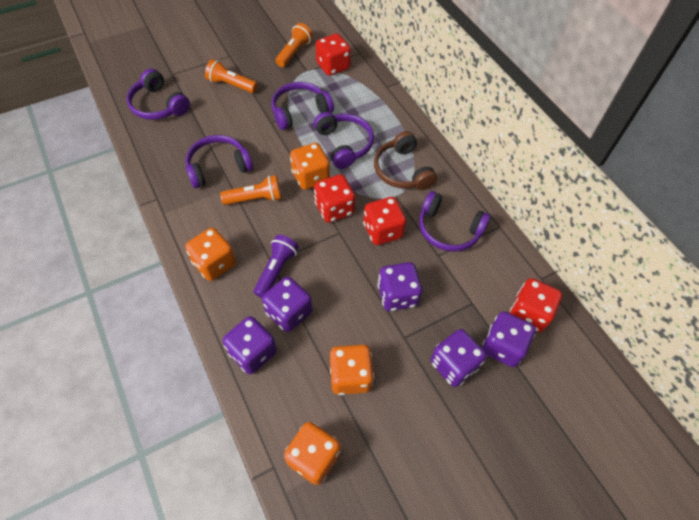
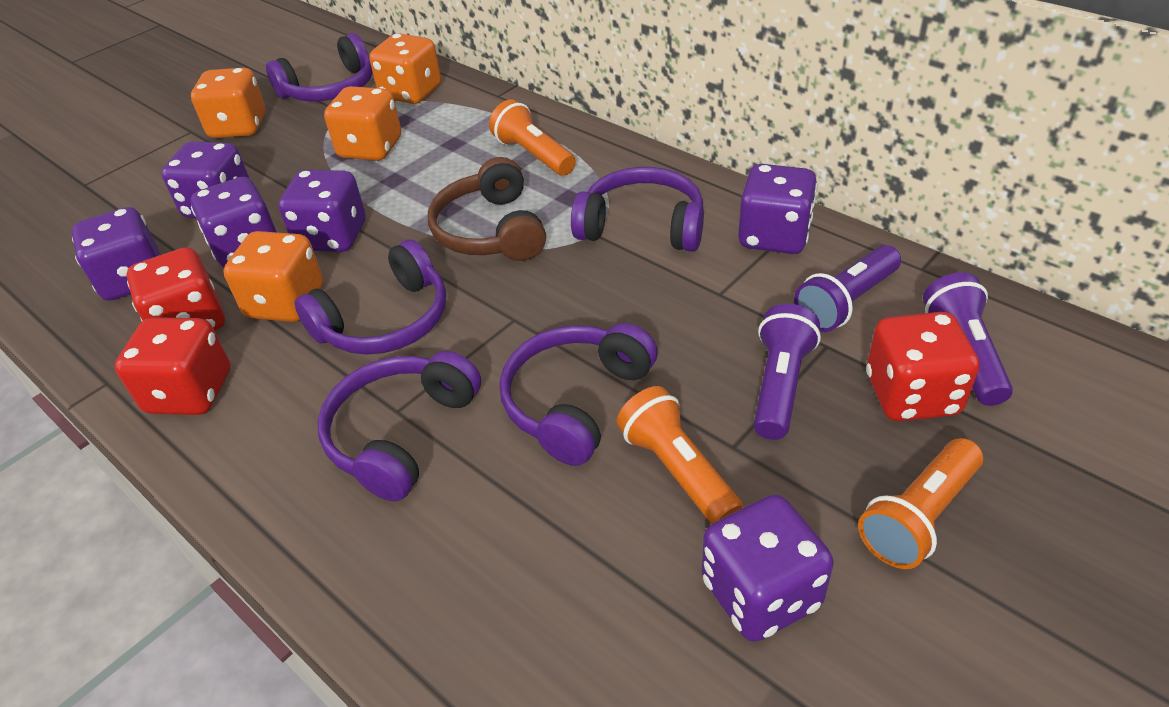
purple dice: 5 -> 6
purple flashlight: 1 -> 3
red dice: 4 -> 3

